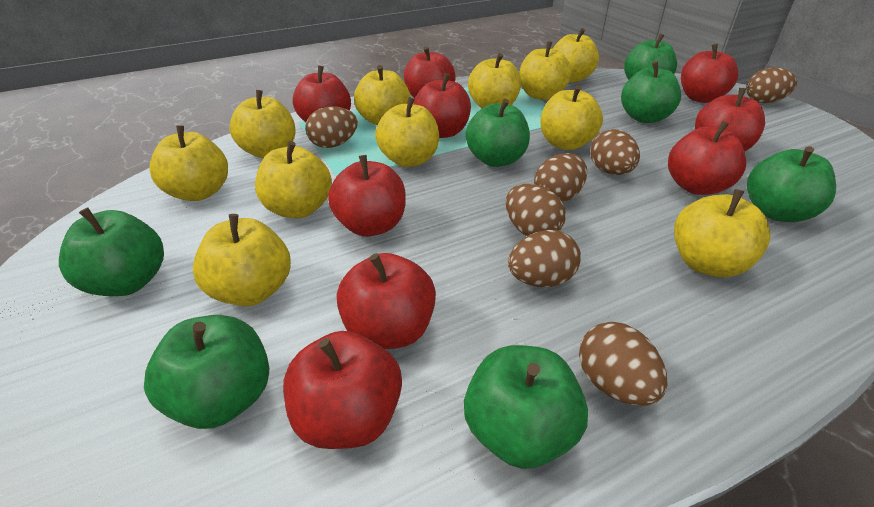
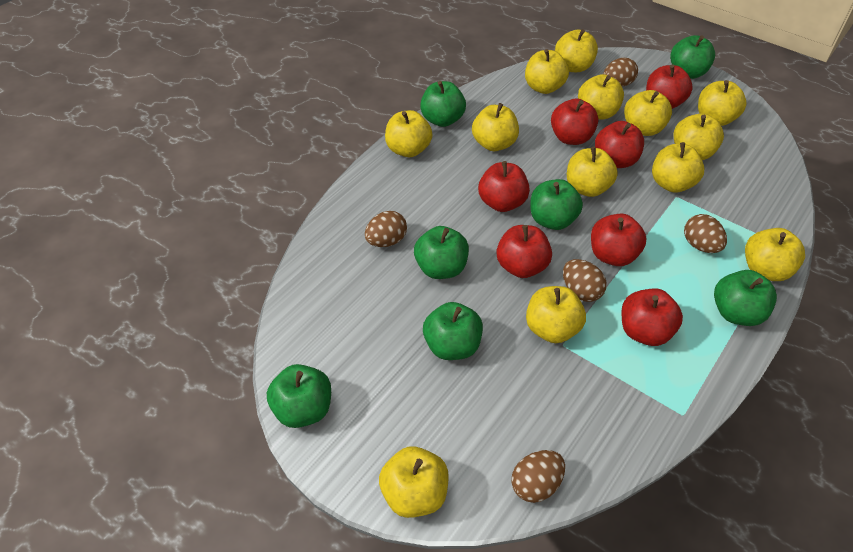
brown egg: 7 -> 5
red apple: 9 -> 7
yellow apple: 11 -> 13

